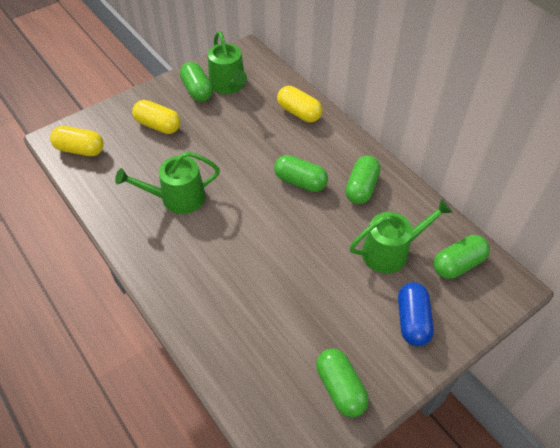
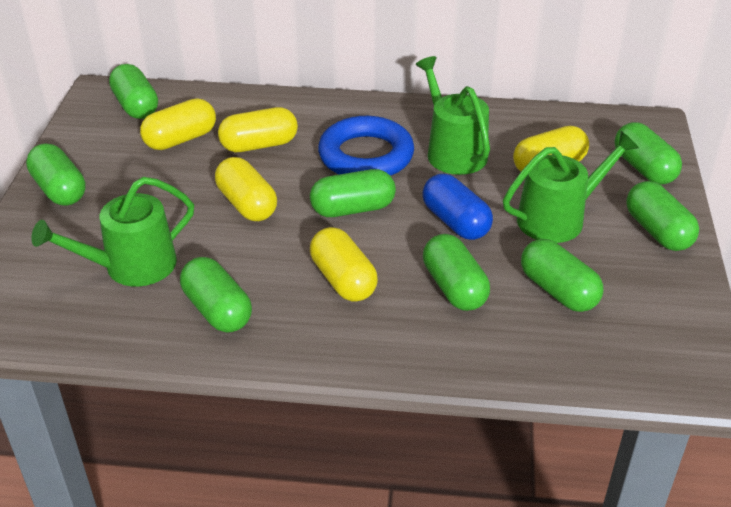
blue ring: 0 -> 1
green capsule: 5 -> 8
yellow capsule: 3 -> 5

